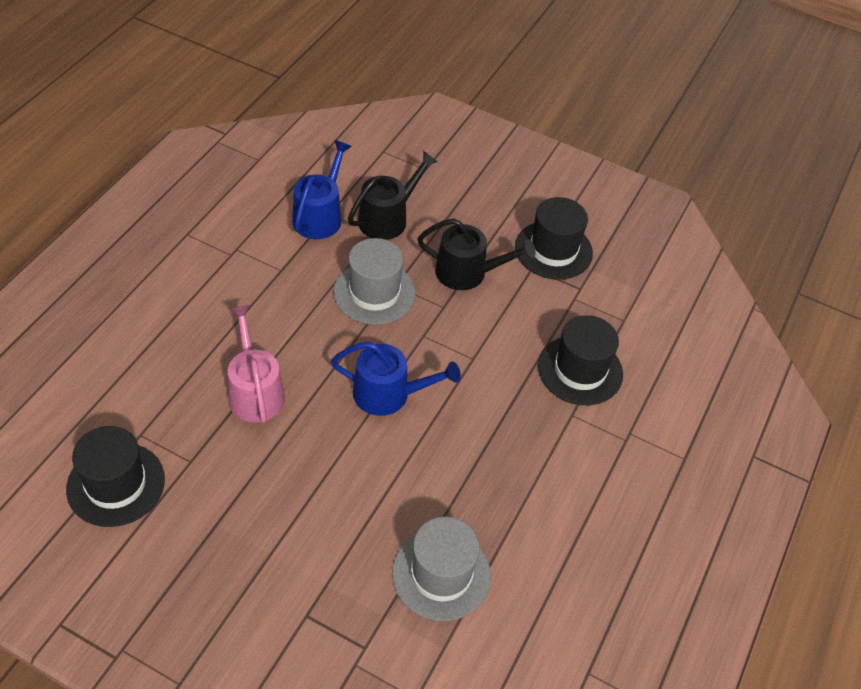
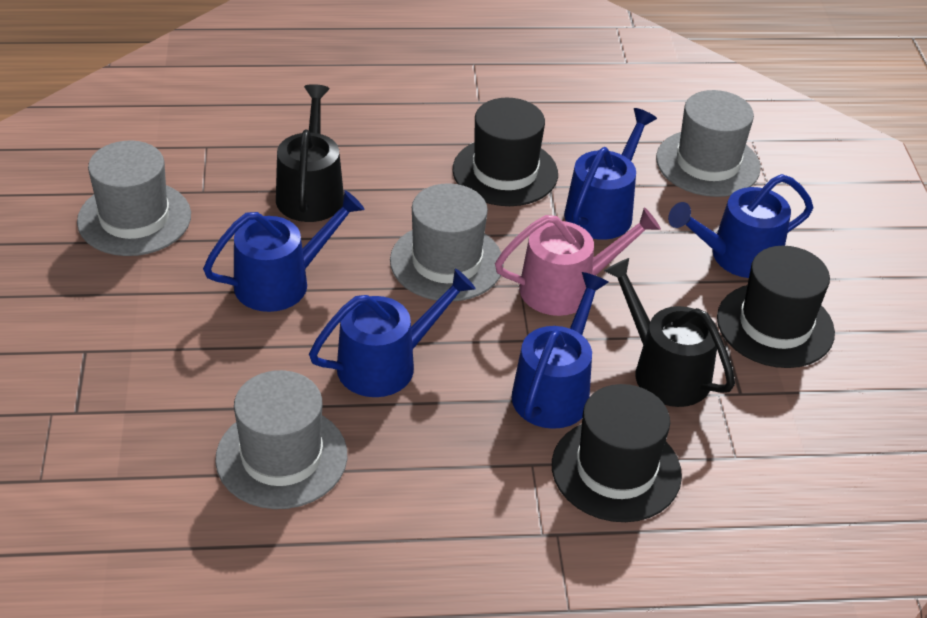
blue watering can: 2 -> 5
grey hat: 2 -> 4

